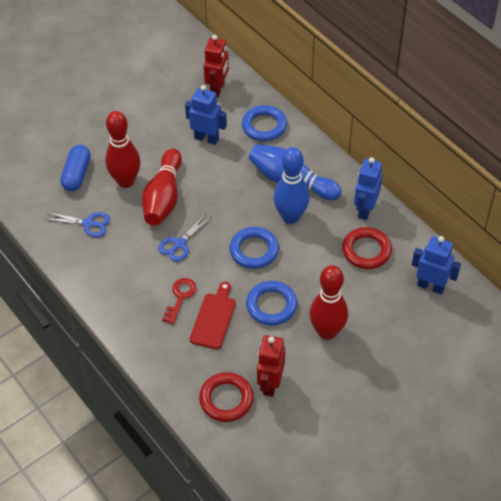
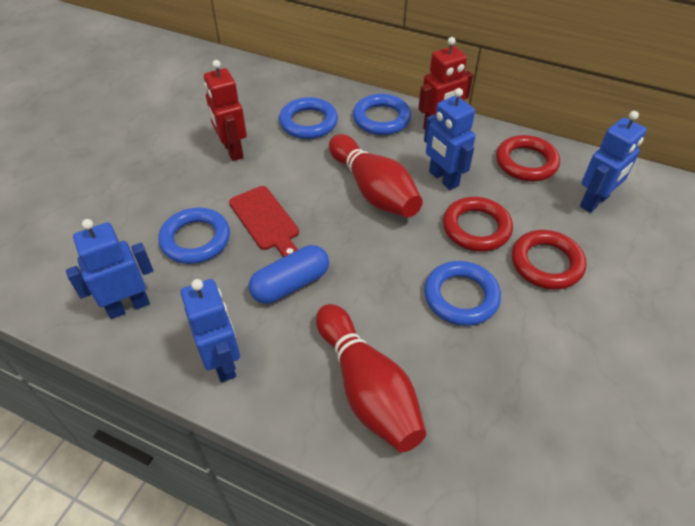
blue bowling pin: 2 -> 0
blue ring: 3 -> 4
blue robot: 3 -> 4
blue scissors: 2 -> 0
red bowling pin: 3 -> 2
red key: 1 -> 0
red ring: 2 -> 3

